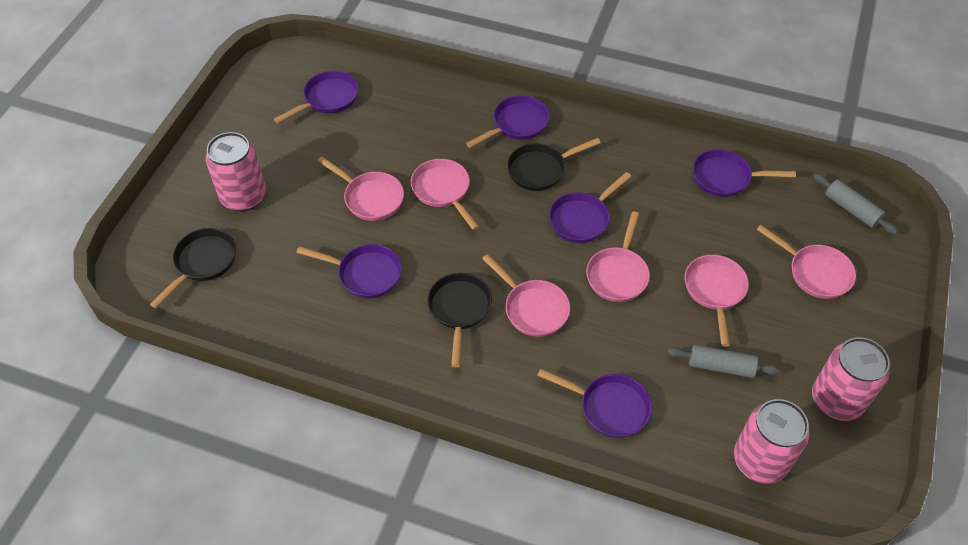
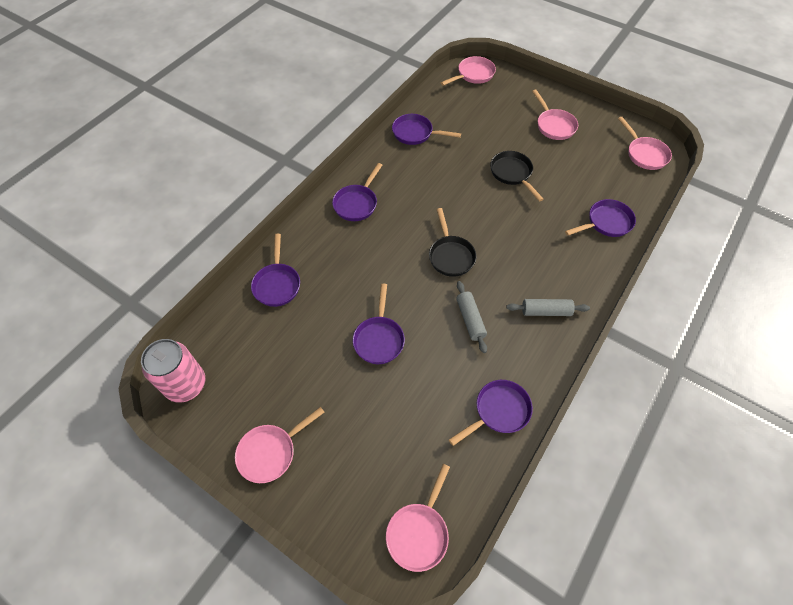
black pan: 3 -> 2
pink can: 3 -> 1
pink pan: 6 -> 5

